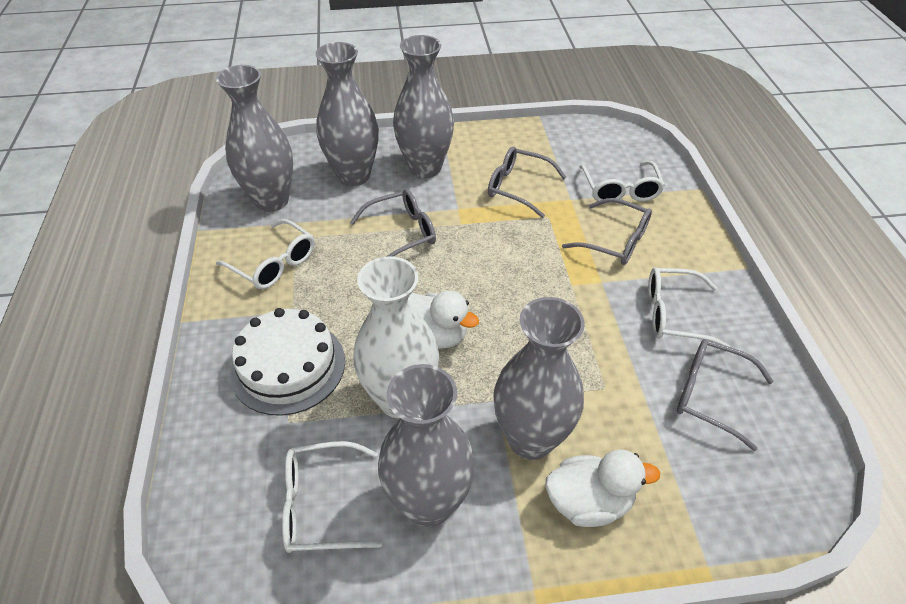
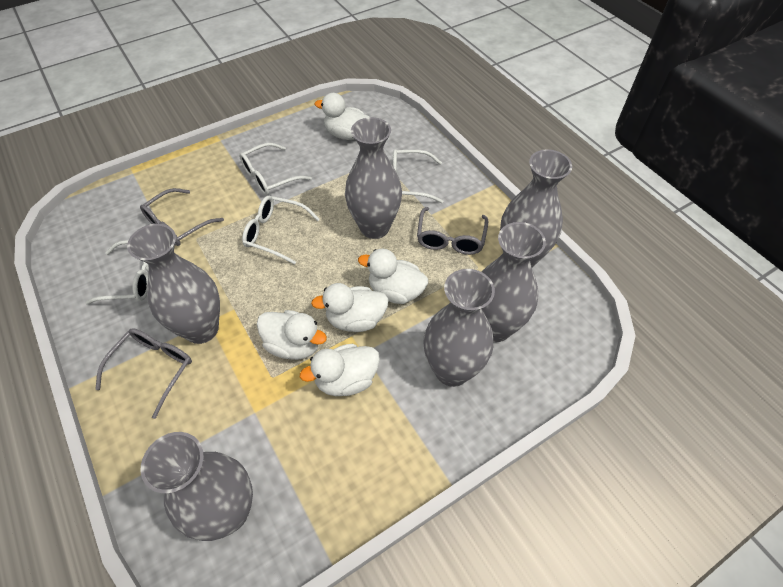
grey glasses: 4 -> 3
grey vase: 5 -> 6
white cake: 1 -> 0
white duck: 2 -> 5
white vase: 1 -> 0

